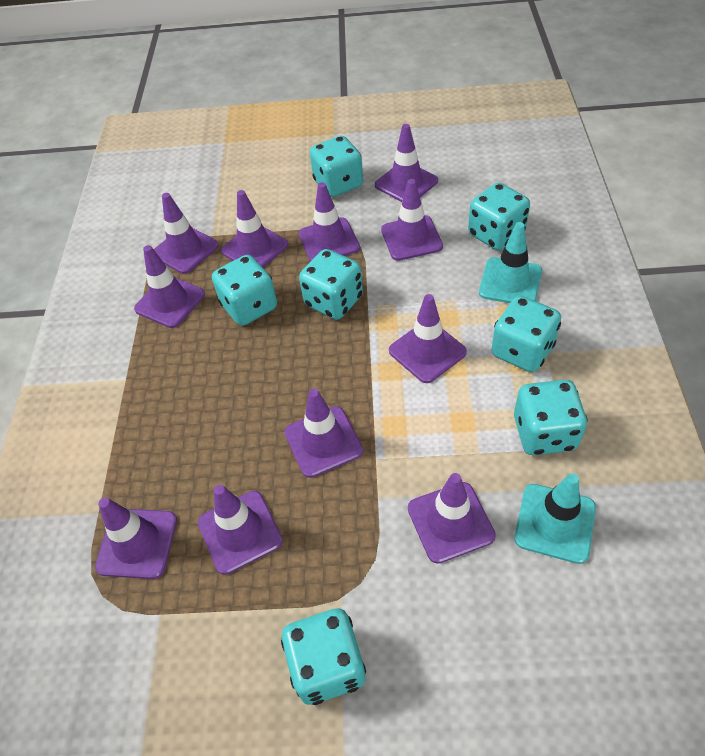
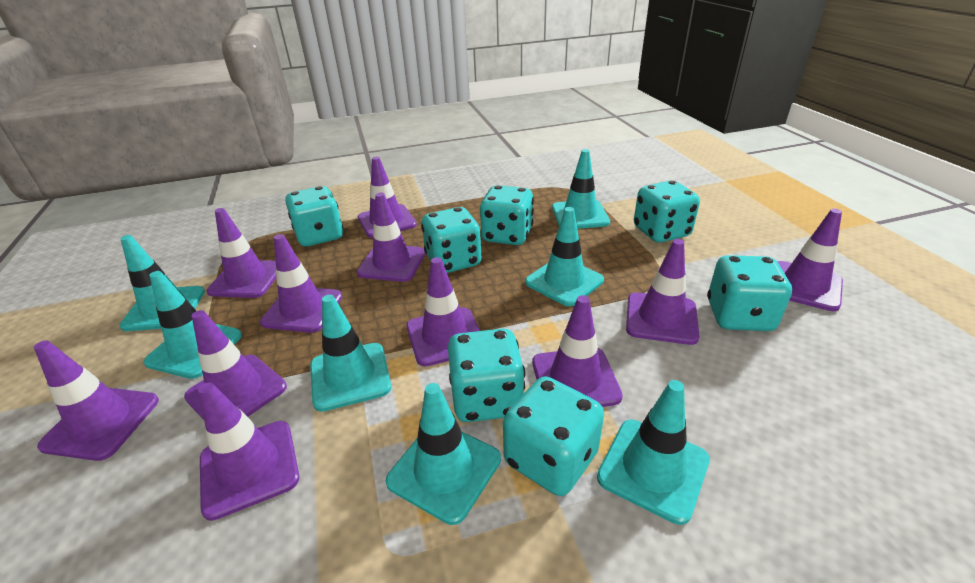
turquoise traffic cone: 2 -> 7

